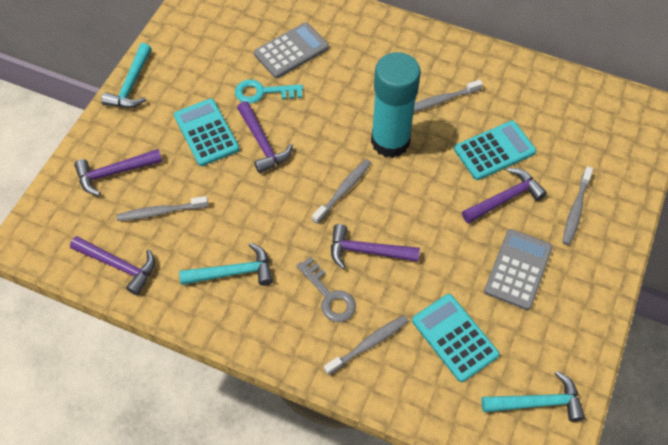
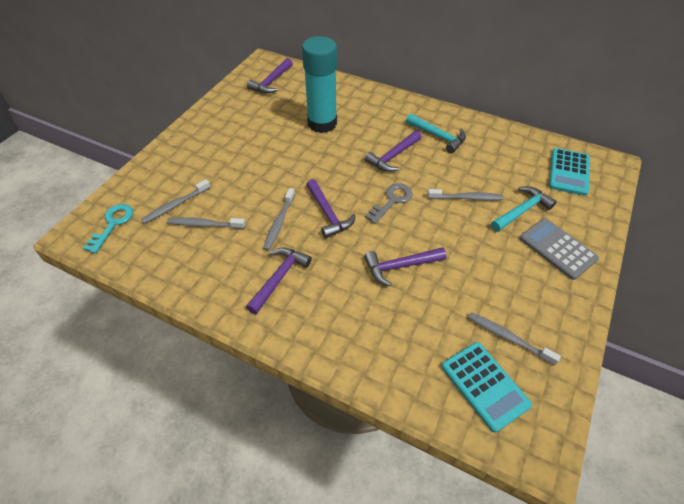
grey calculator: 2 -> 1
turquoise calculator: 3 -> 2
turquoise hammer: 3 -> 2

